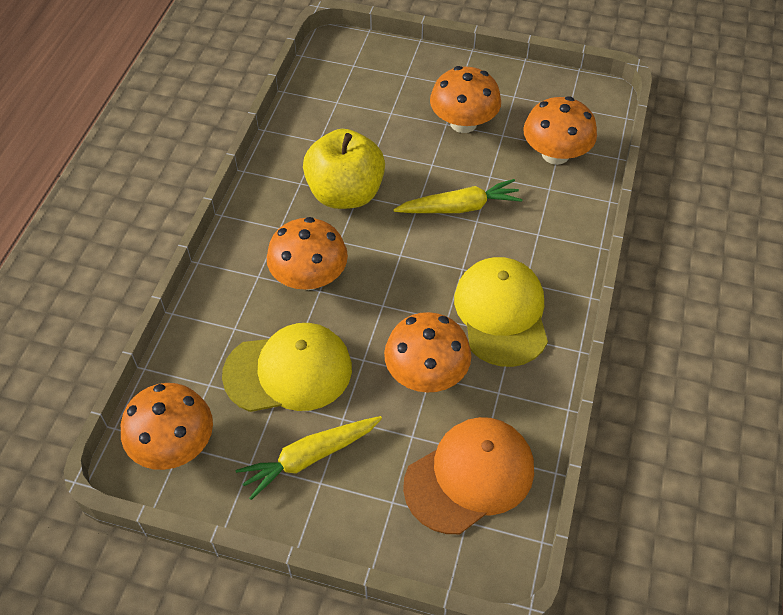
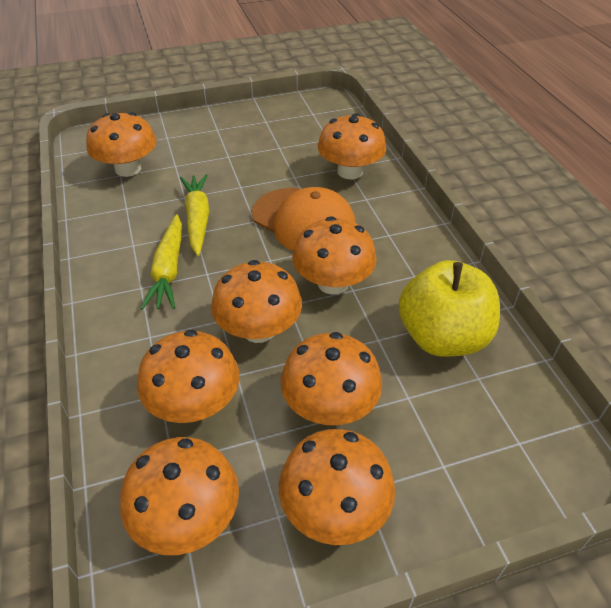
orange mushroom: 5 -> 8
yellow cap: 2 -> 0

